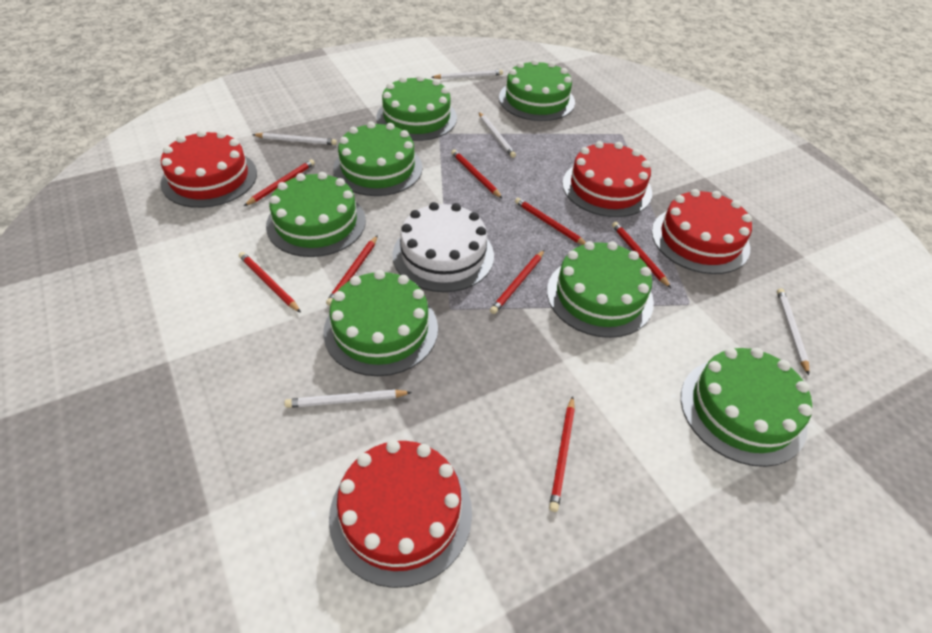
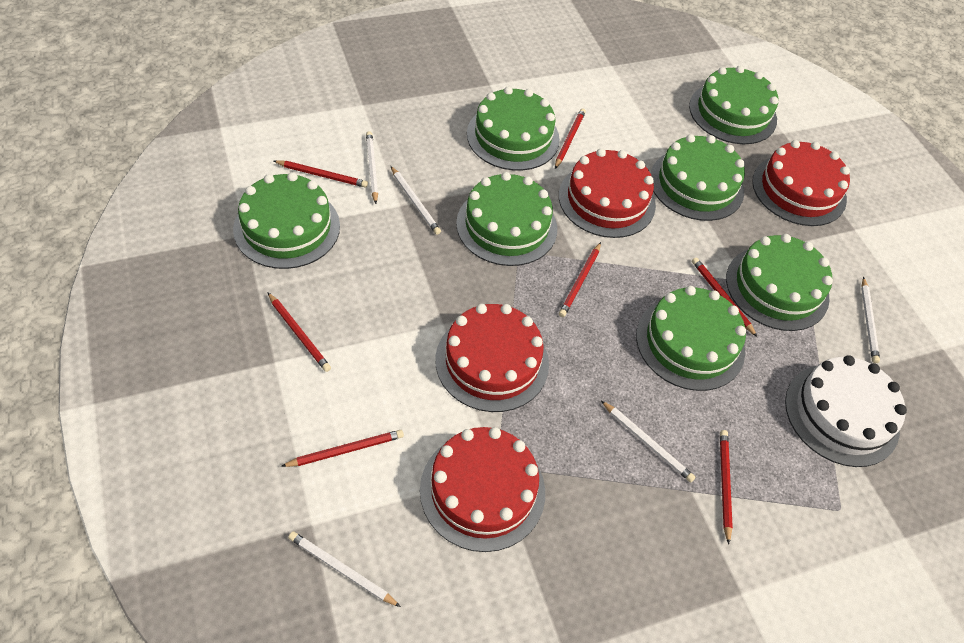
red pencil: 8 -> 7

